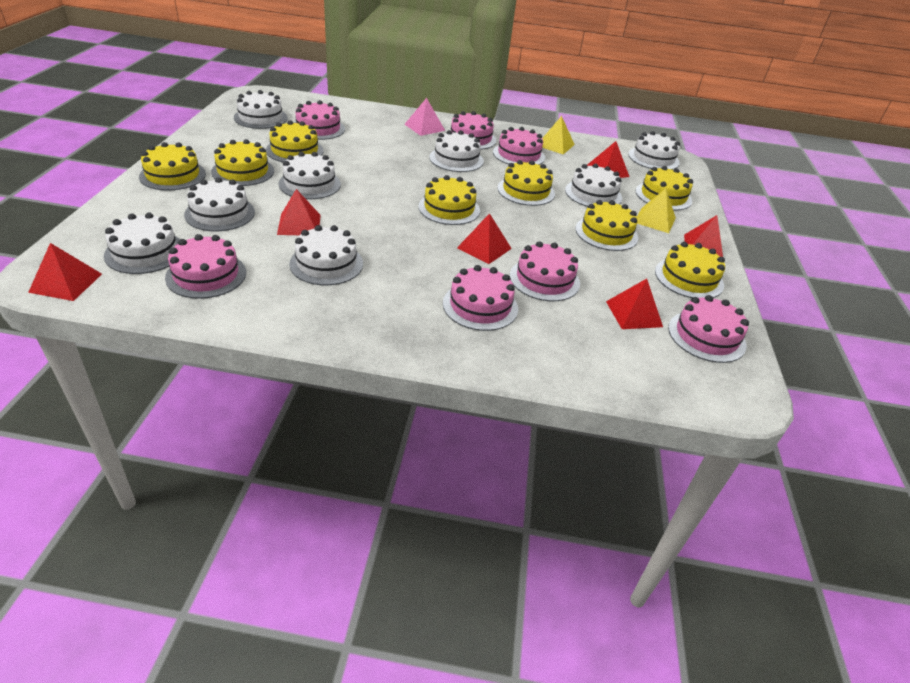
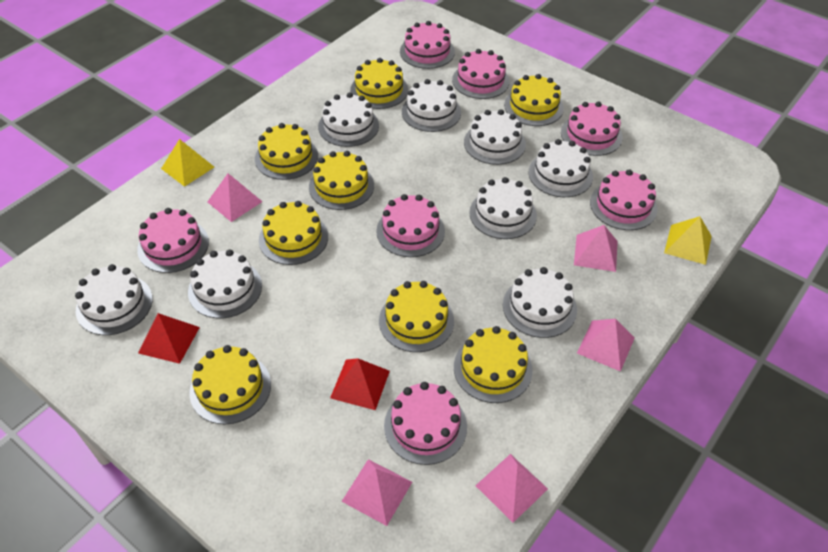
pink pyramid: 1 -> 5
red pyramid: 6 -> 2

